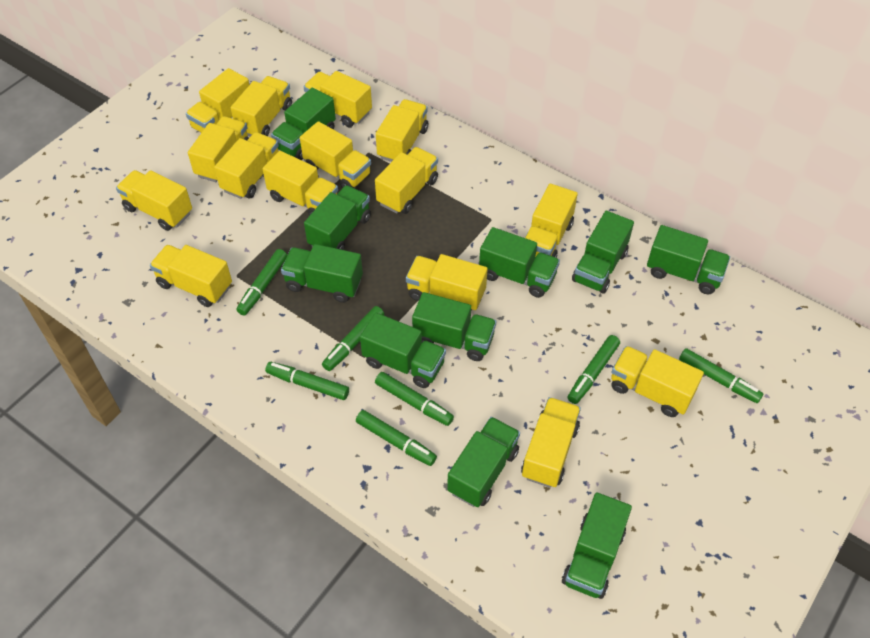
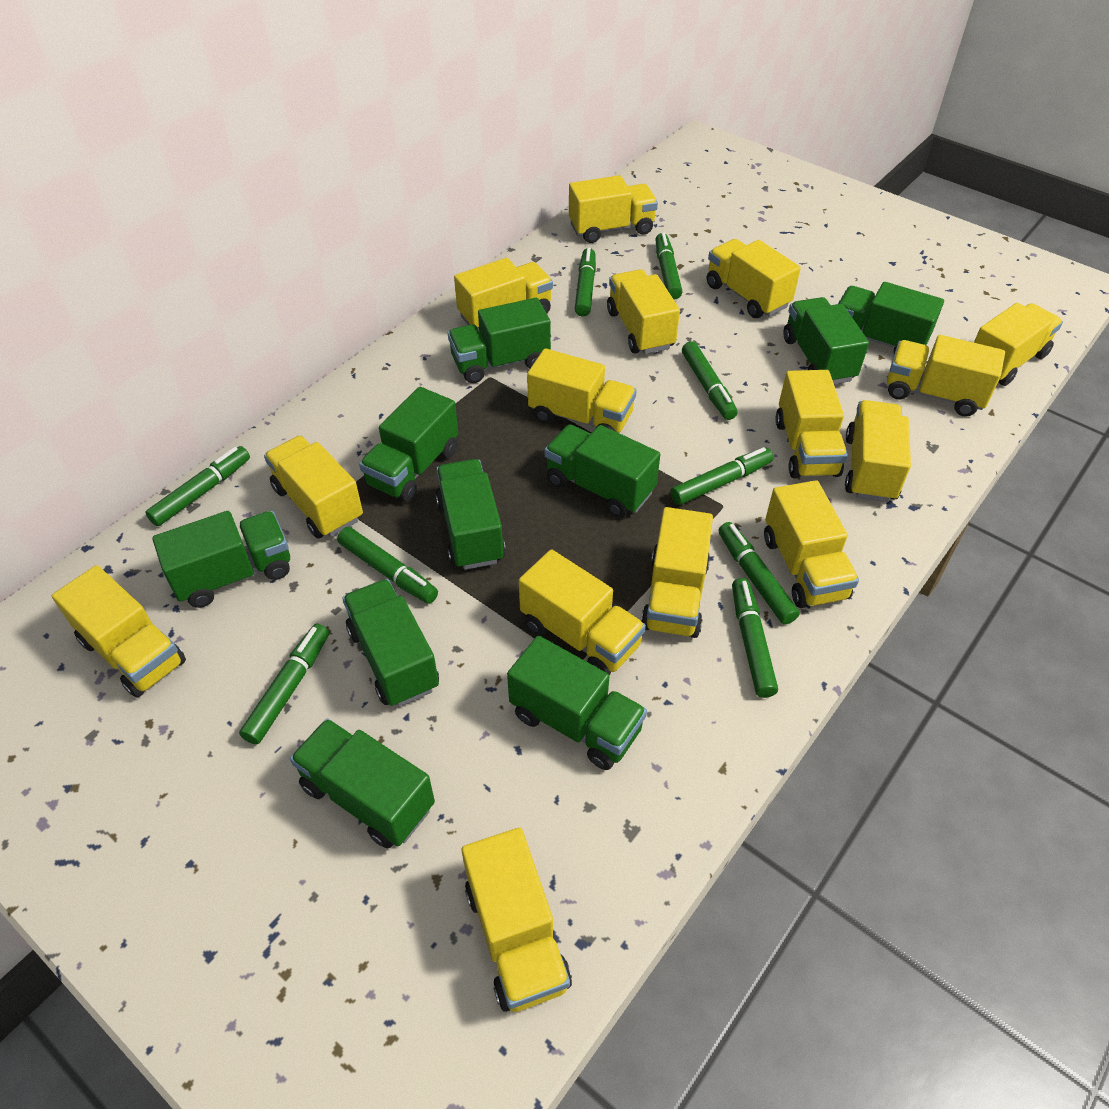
green marker: 7 -> 9

